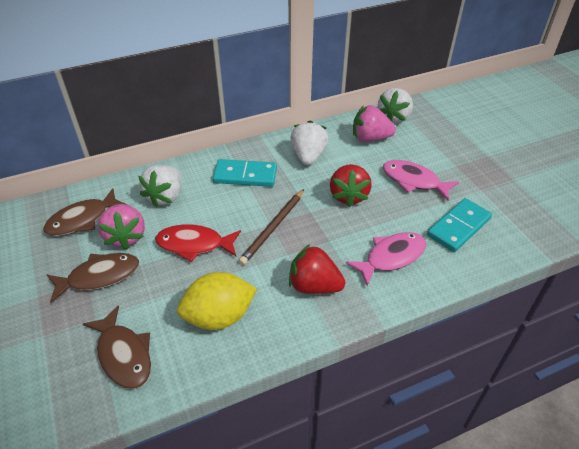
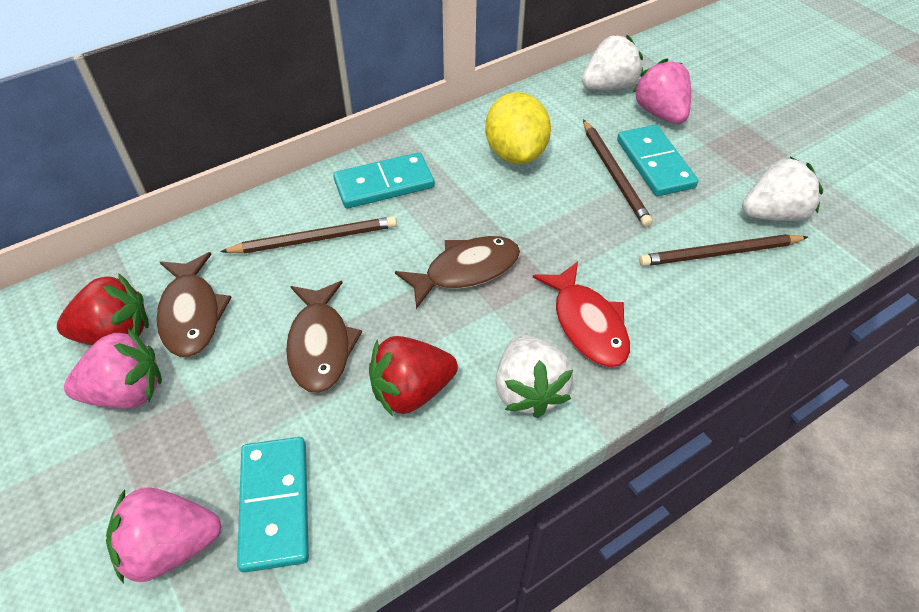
brown pencil: 1 -> 3
pink fish: 2 -> 0
pink strawberry: 2 -> 3
turquoise domino: 2 -> 3

